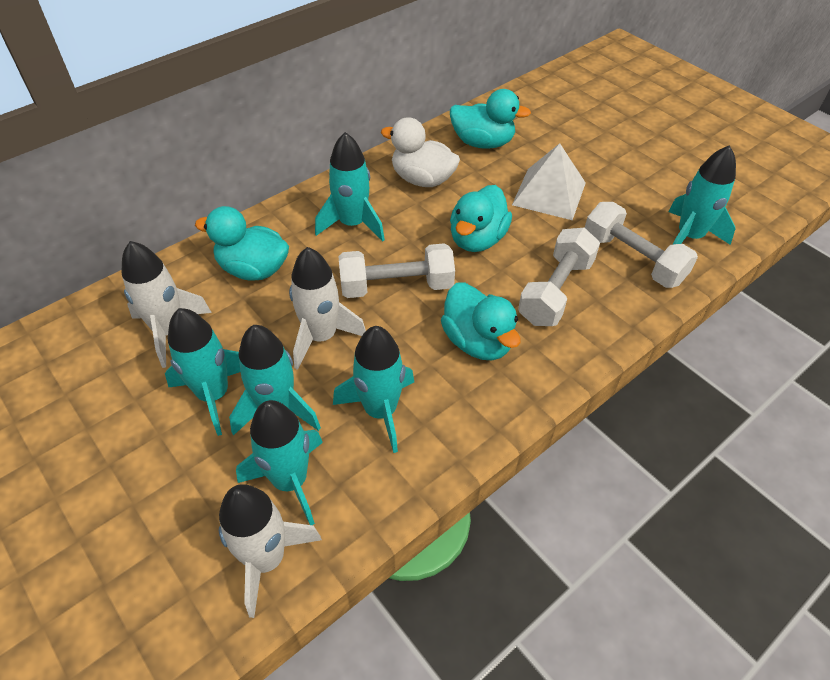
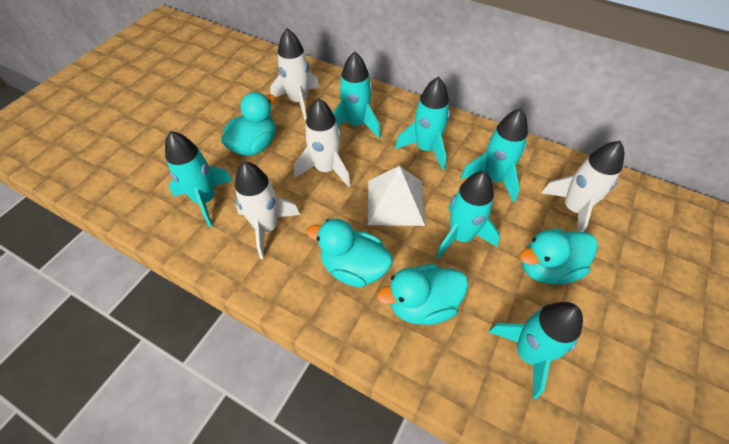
white duck: 1 -> 0
white dumbbell: 3 -> 0
white rocket: 3 -> 4

